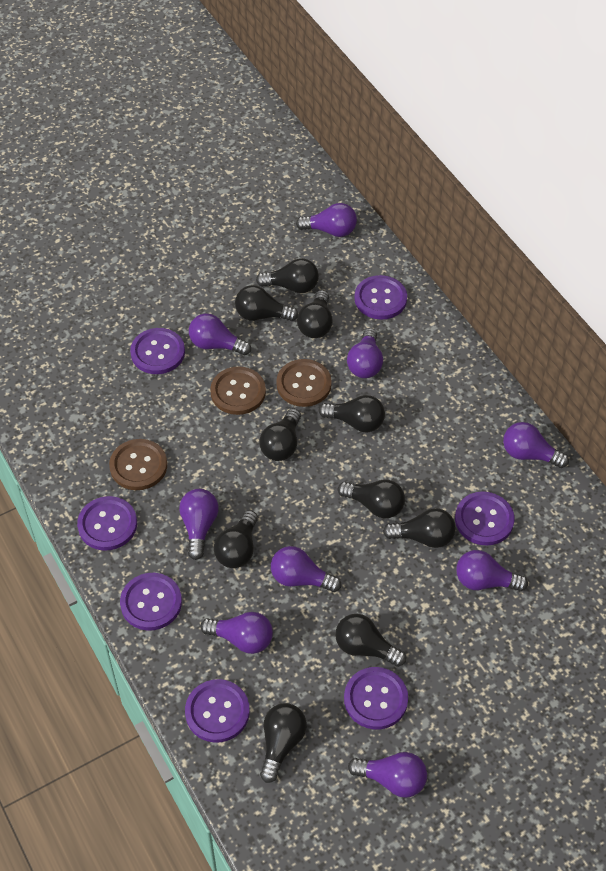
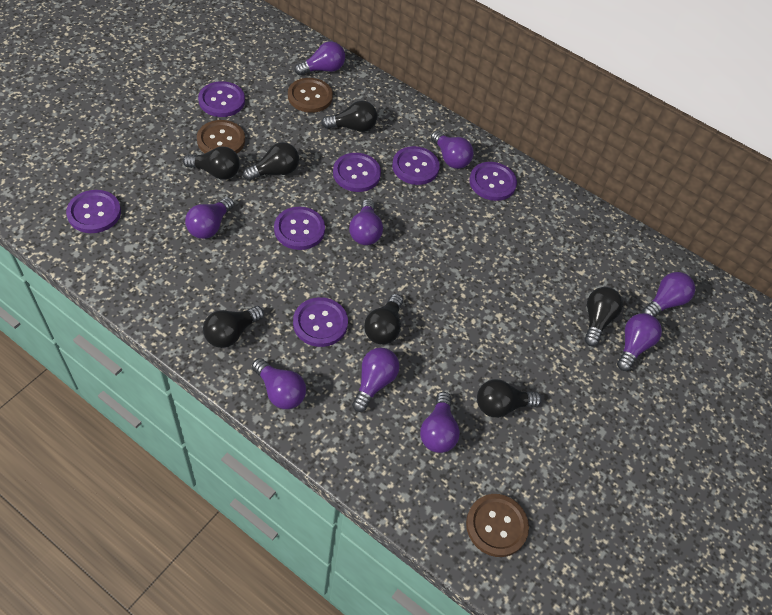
black light bulb: 10 -> 7

